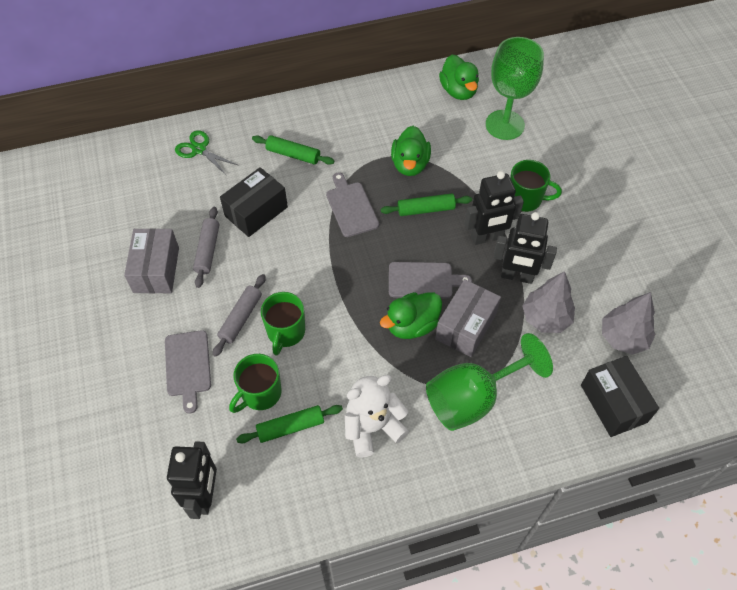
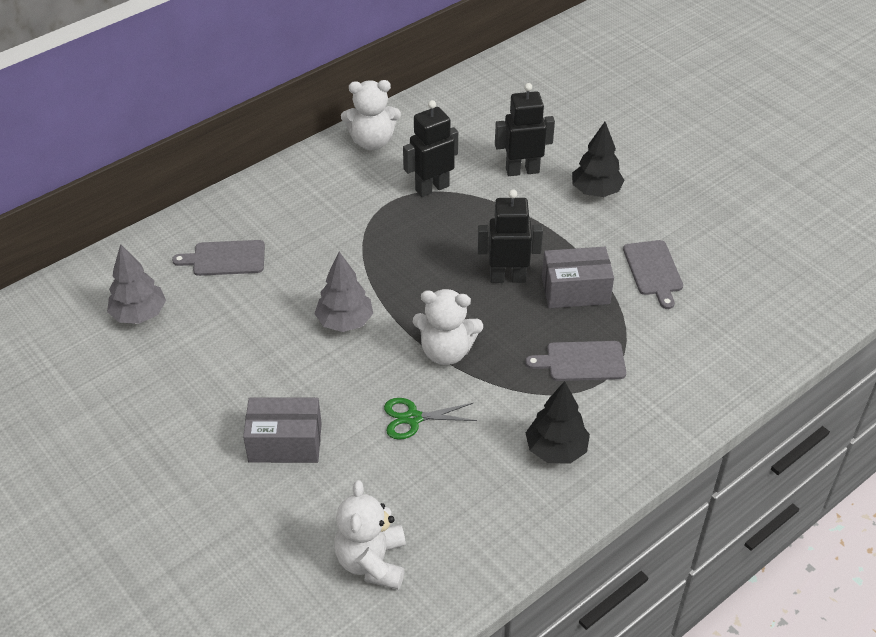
black box: 2 -> 0
black tree: 0 -> 2
green duck: 3 -> 0
green goblet: 2 -> 0
green mug: 3 -> 0
green rolling pin: 3 -> 0
grey rolling pin: 2 -> 0
white teddy bear: 1 -> 3

